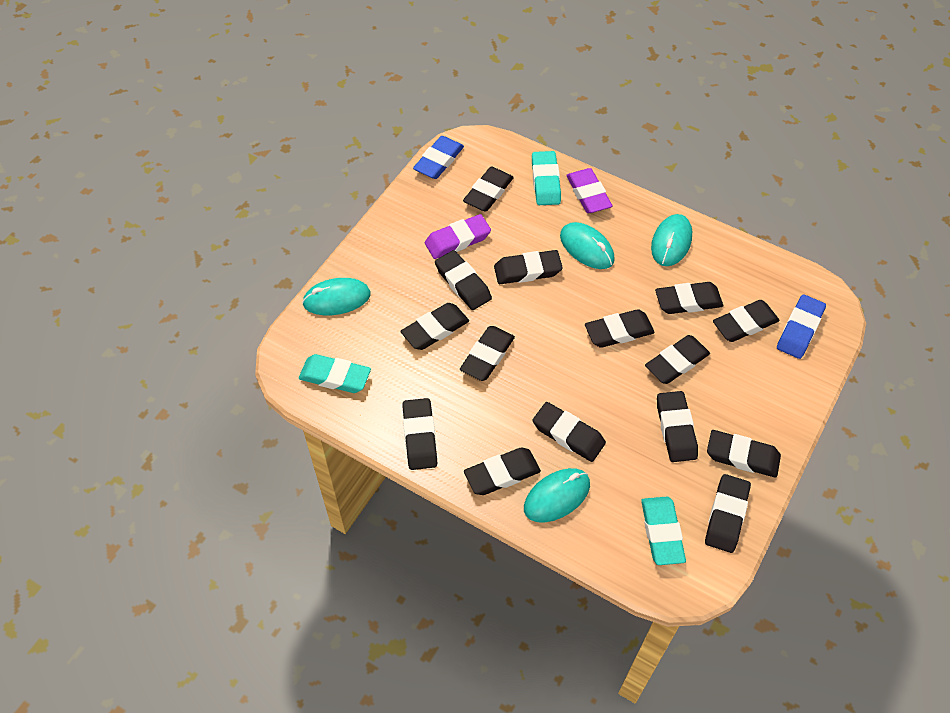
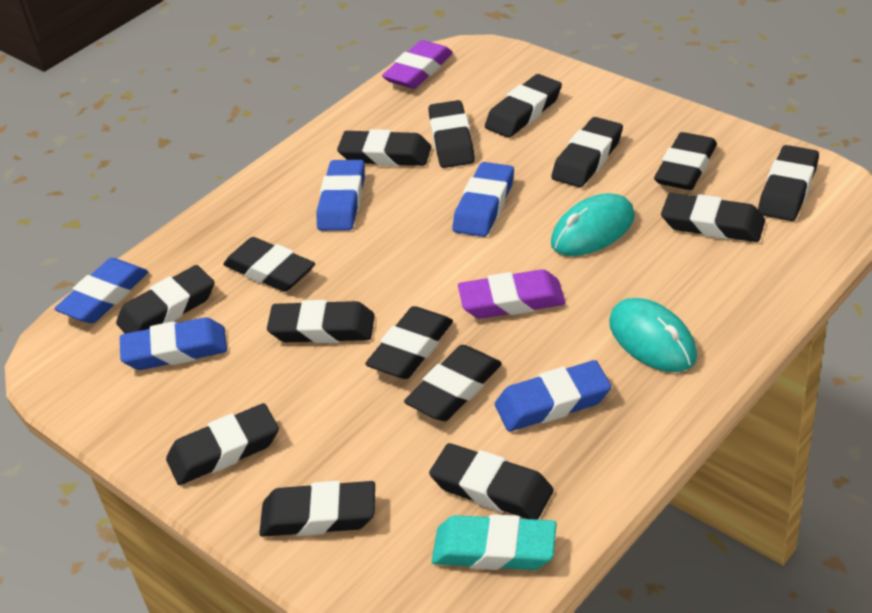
blue eraser: 2 -> 5
turquoise eraser: 3 -> 1
turquoise mouse: 4 -> 2

